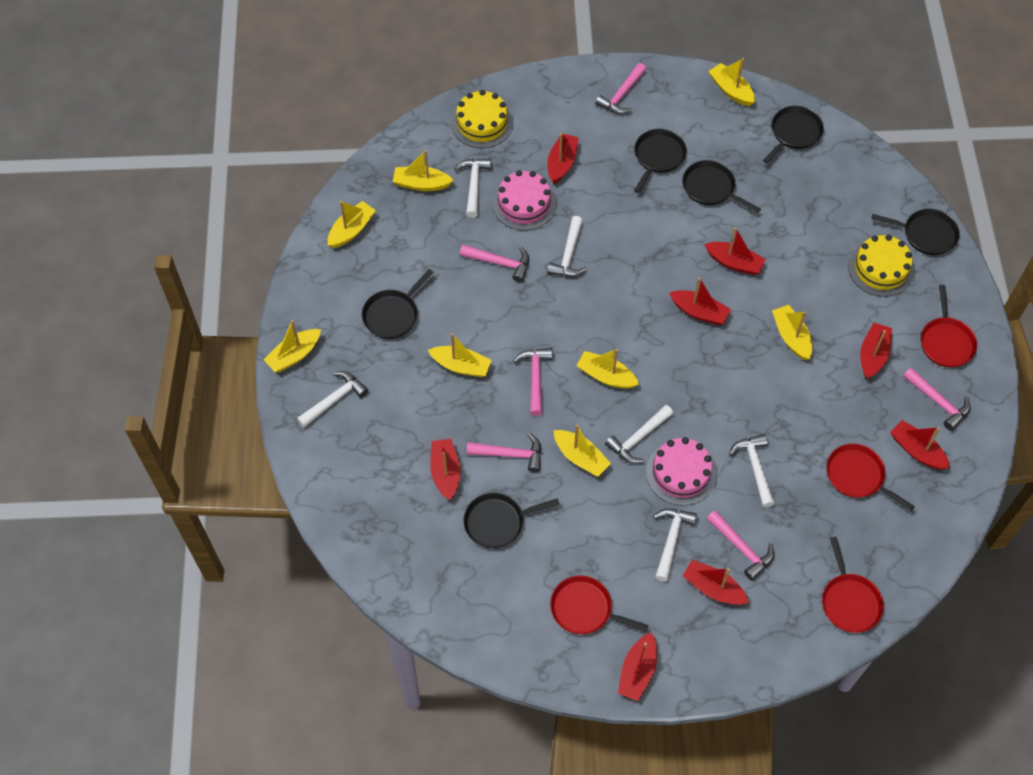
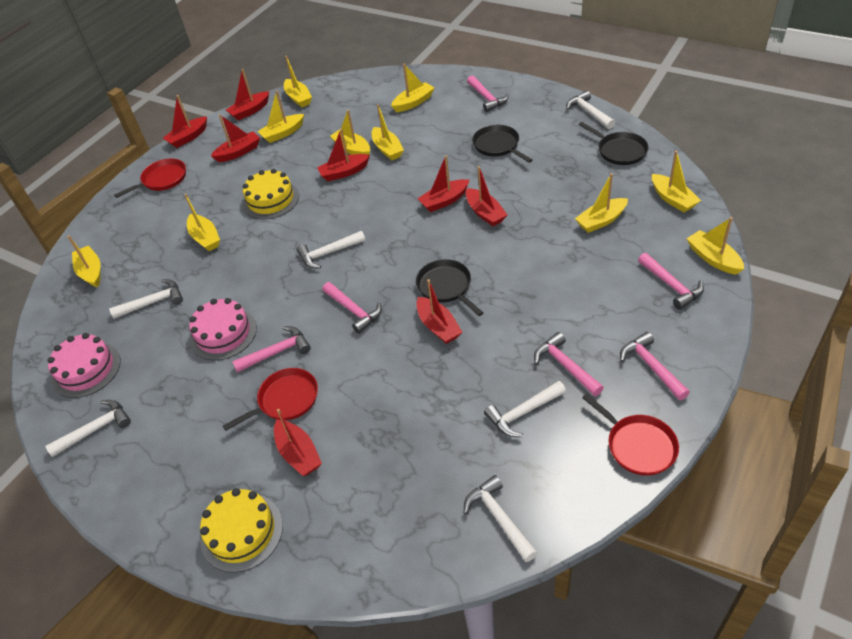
black pan: 6 -> 3
red pan: 4 -> 3
yellow boat: 8 -> 10

